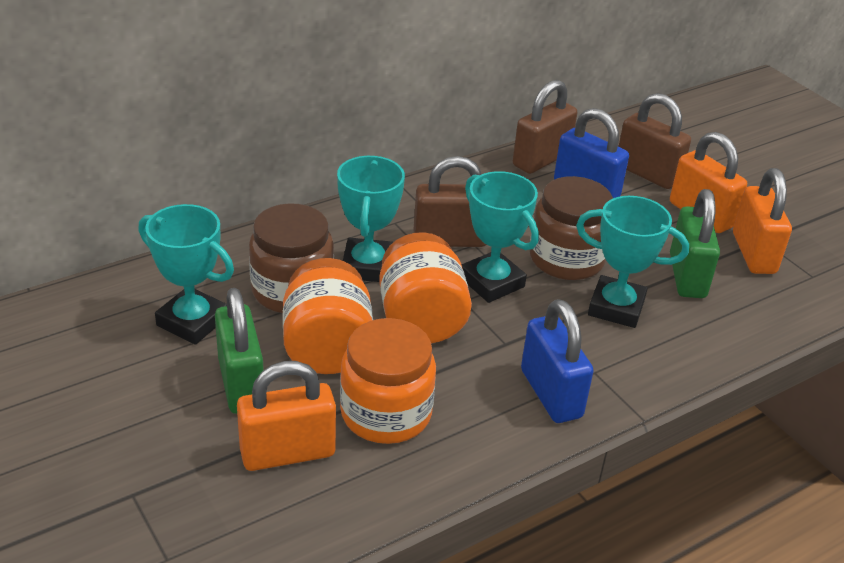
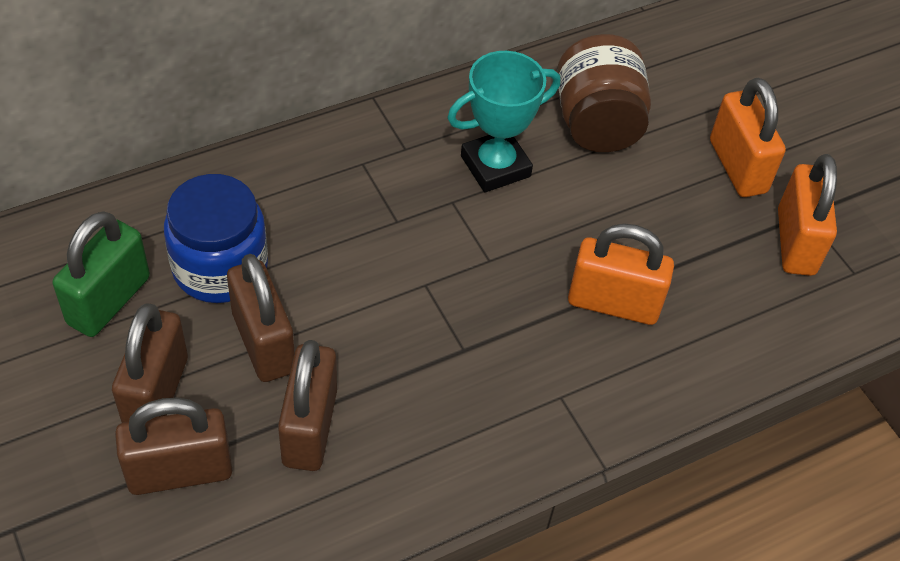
blue jar: 0 -> 1
blue padlock: 2 -> 0
brown jar: 2 -> 1
brown padlock: 3 -> 4
green padlock: 2 -> 1
orange jar: 3 -> 0
turquoise trophy: 4 -> 1

